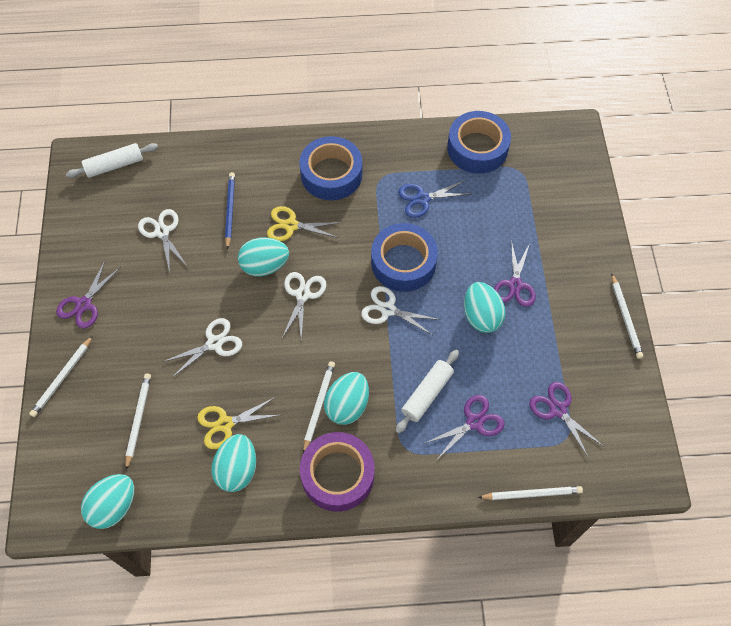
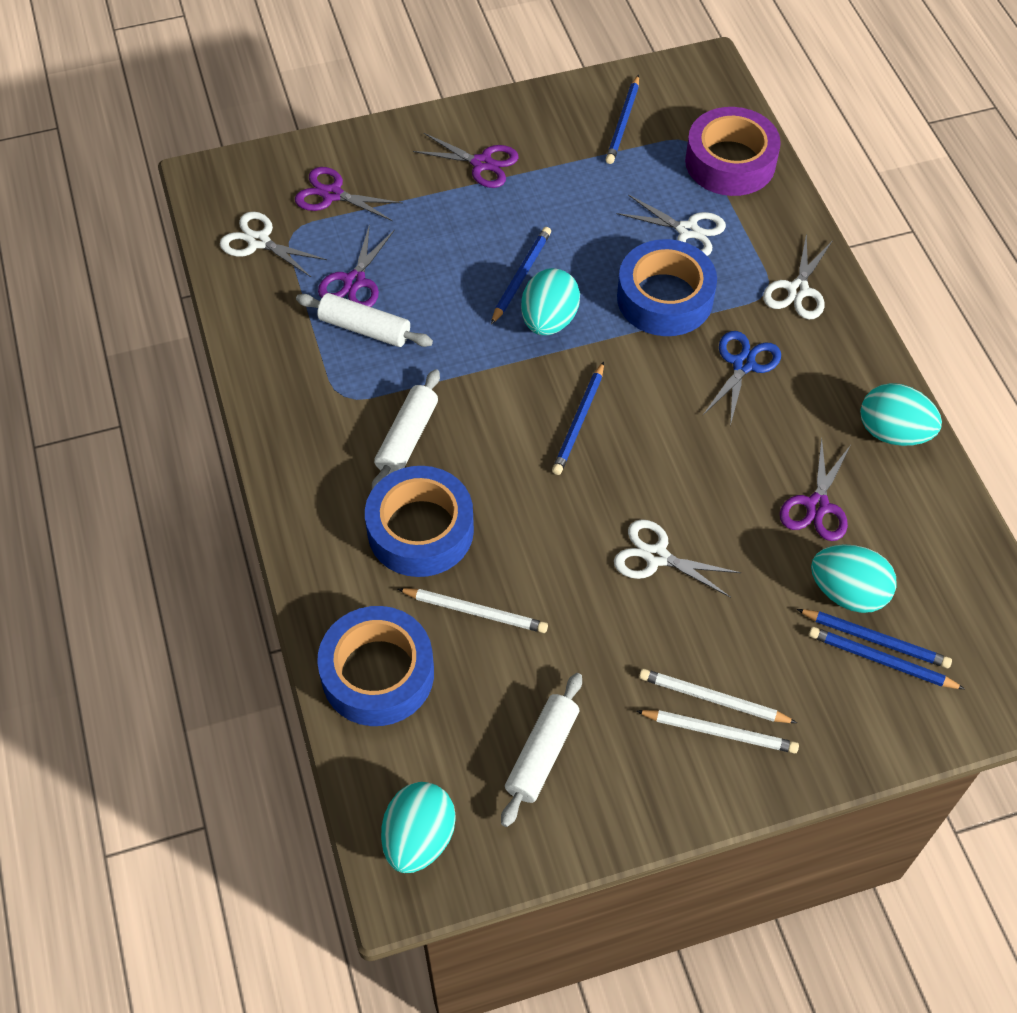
blue pencil: 1 -> 5
turquoise egg: 5 -> 4
white pencil: 5 -> 3
white rolling pin: 2 -> 3
yellow scissors: 2 -> 0

